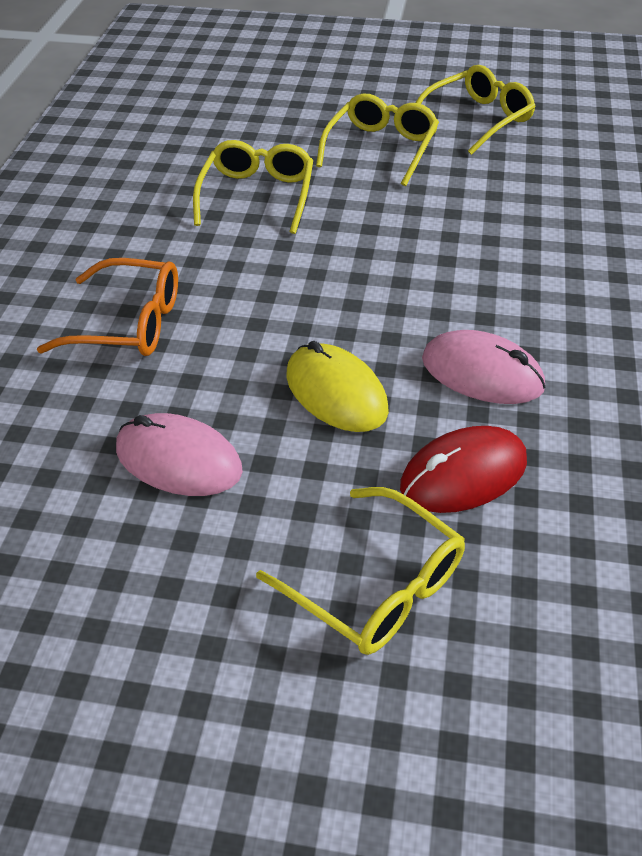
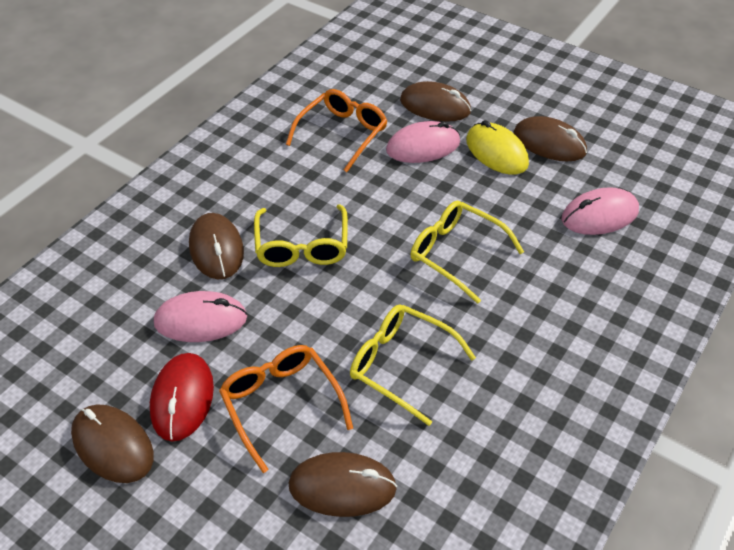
brown mouse: 0 -> 5
orange glasses: 1 -> 2
pink mouse: 2 -> 3
yellow glasses: 4 -> 3

